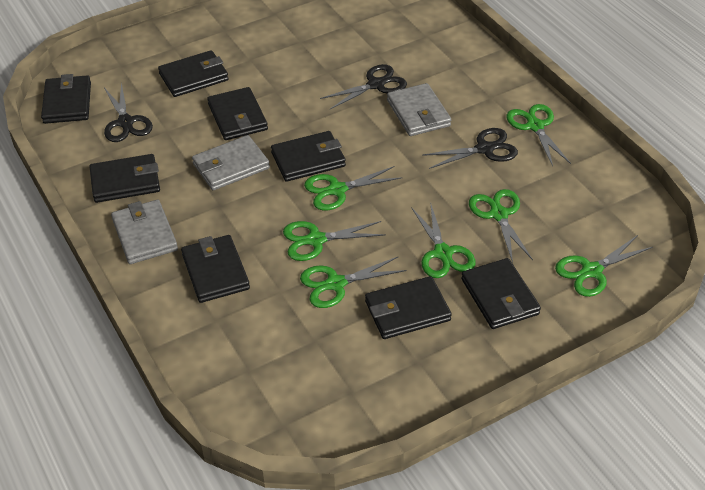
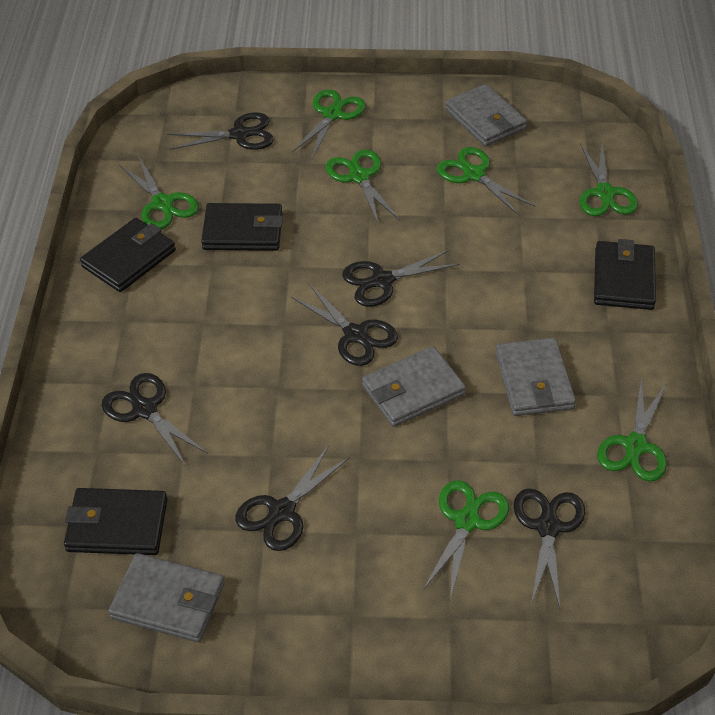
black scissors: 3 -> 6
black wallet: 8 -> 4
grey wallet: 3 -> 4

